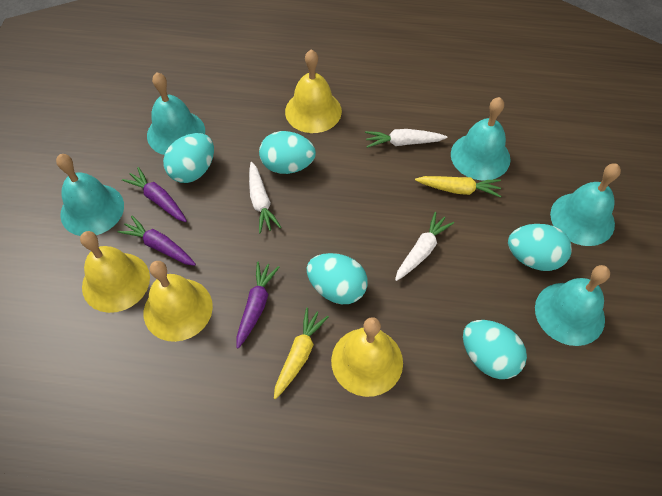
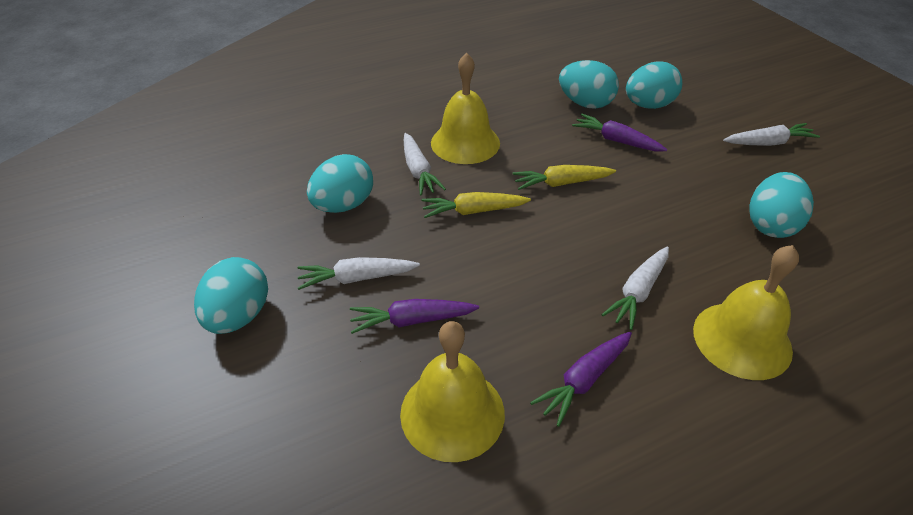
turquoise bell: 5 -> 0
white carrot: 3 -> 4
yellow bell: 4 -> 3

